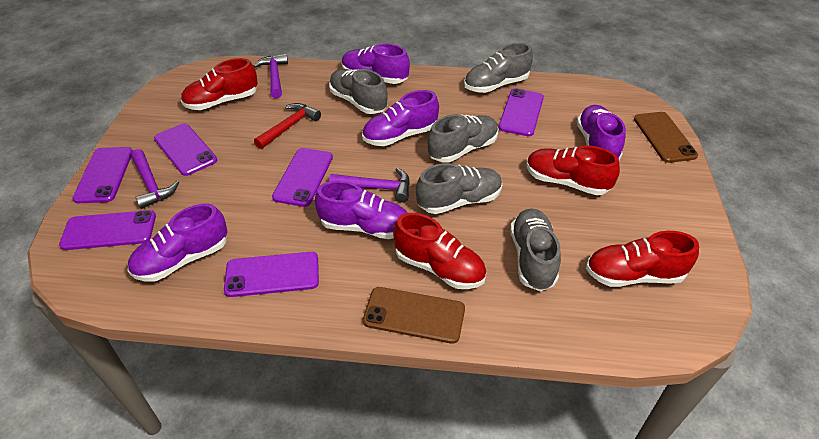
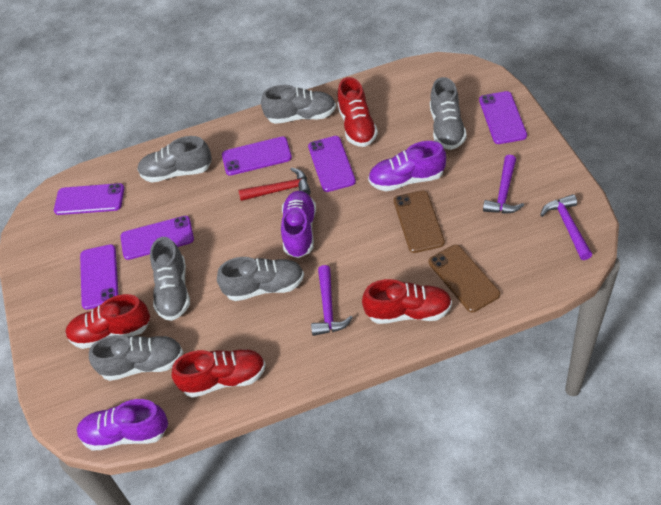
grey shoe: 5 -> 6
purple shoe: 5 -> 3

